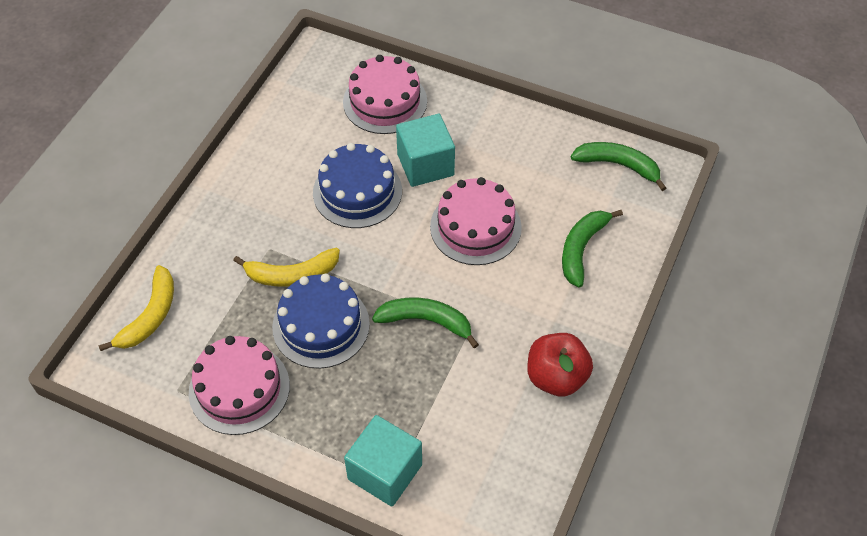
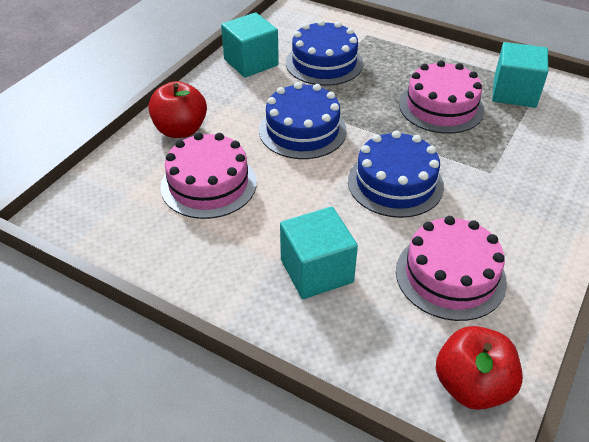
blue cake: 2 -> 3
green banana: 3 -> 0
red apple: 1 -> 2
turquoise cube: 2 -> 3
yellow banana: 2 -> 0

